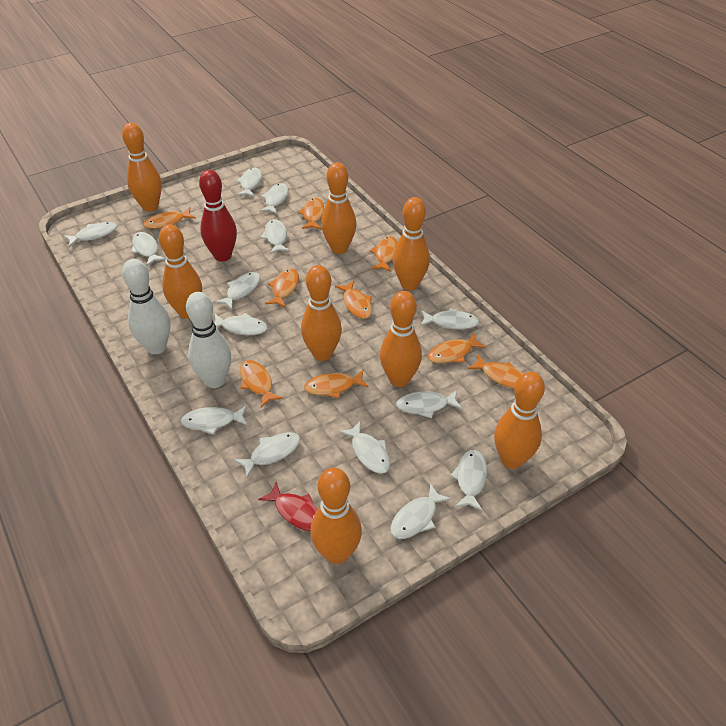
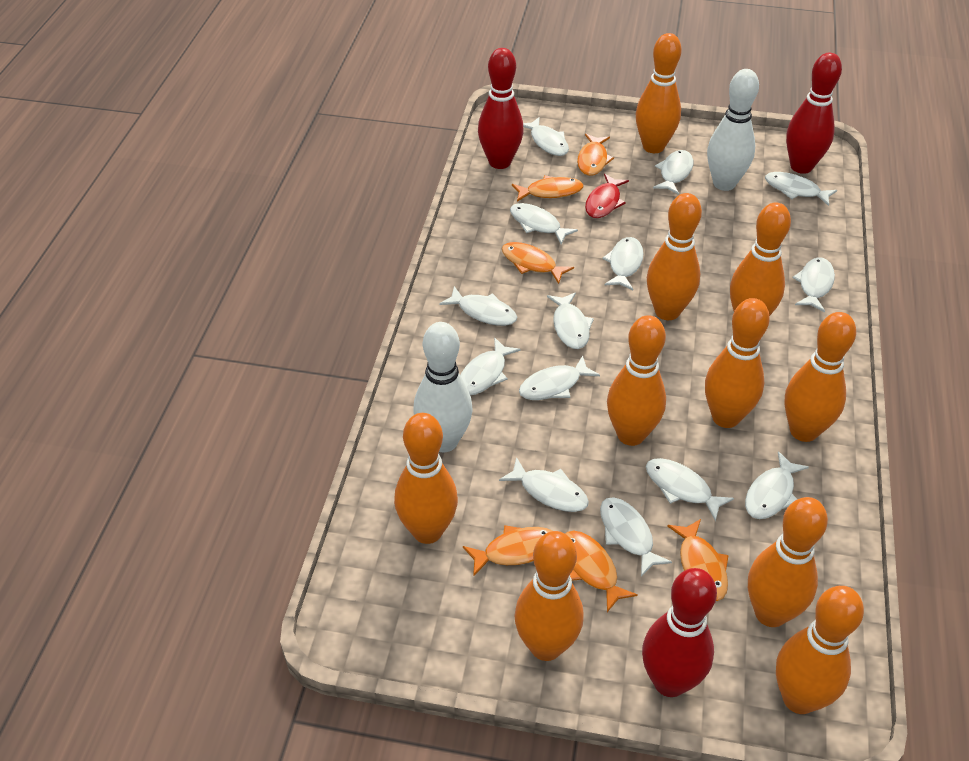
orange bowling pin: 8 -> 10
orange fish: 9 -> 6
red bowling pin: 1 -> 3

